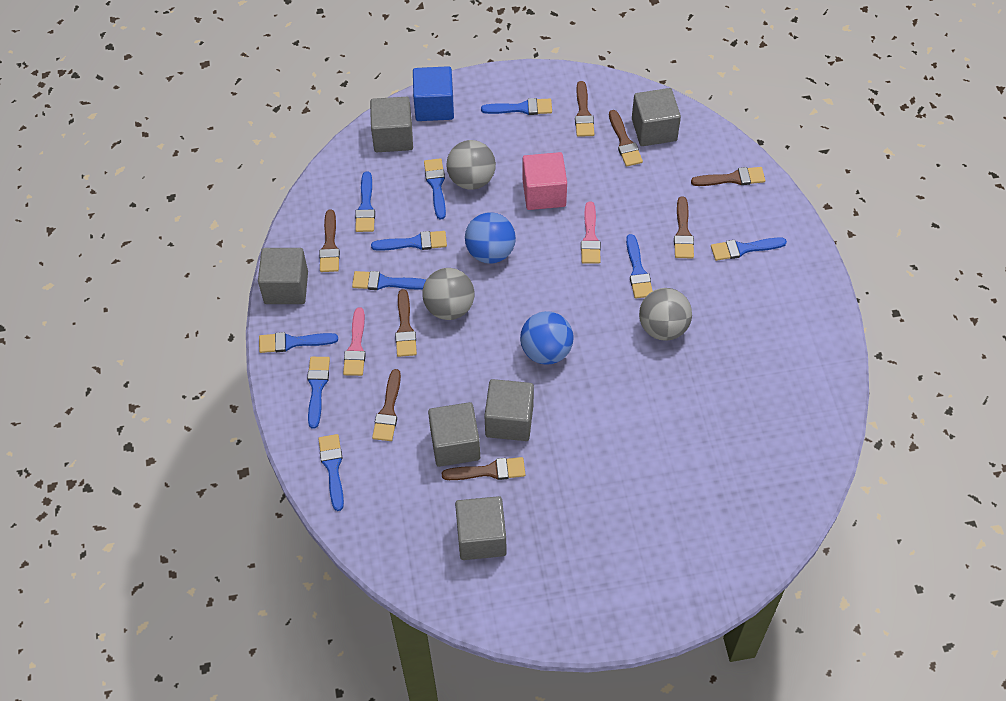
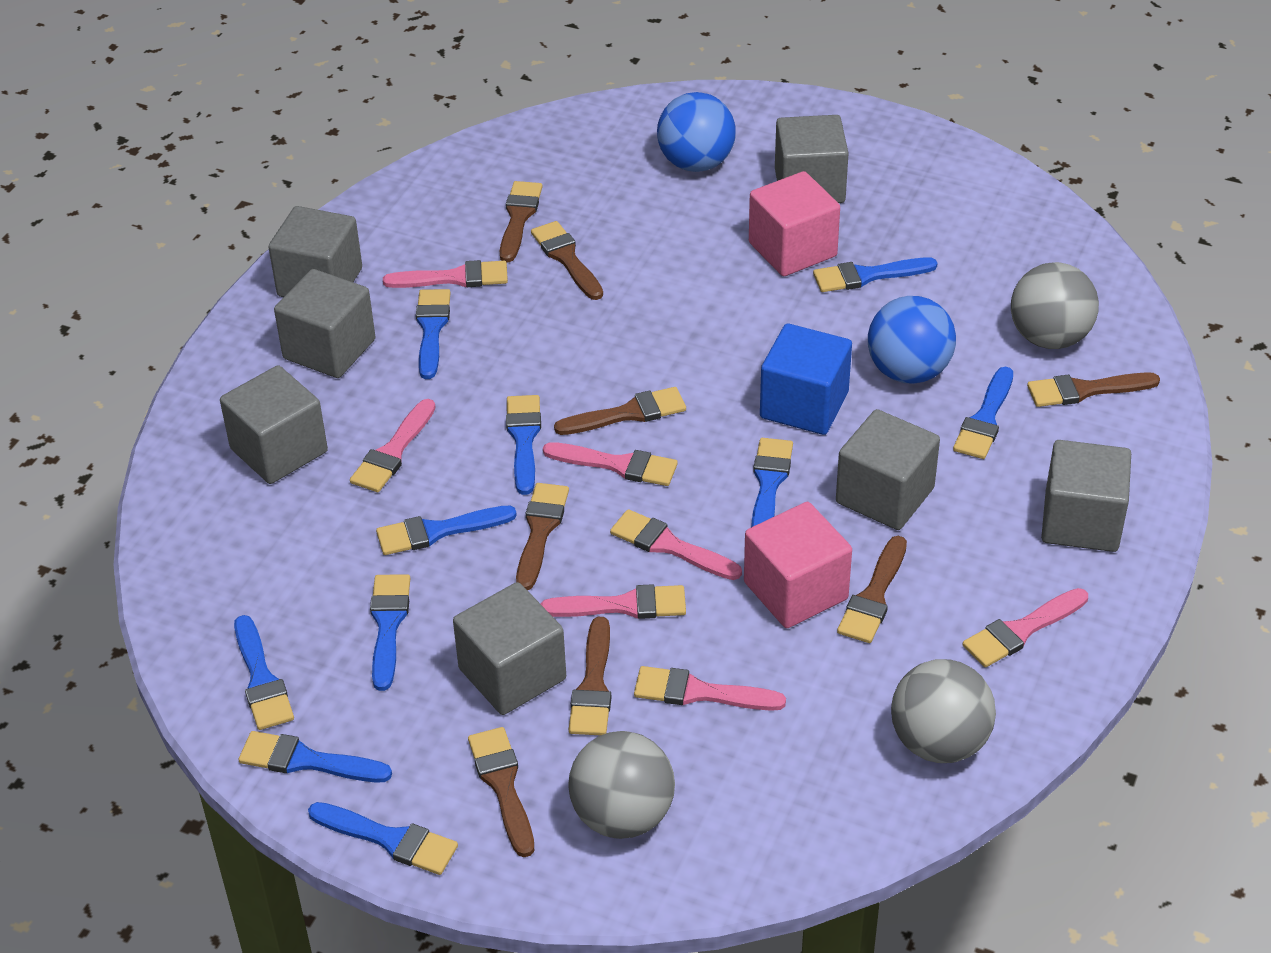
grey cube: 6 -> 7
pink brush: 2 -> 7
pink cube: 1 -> 2

